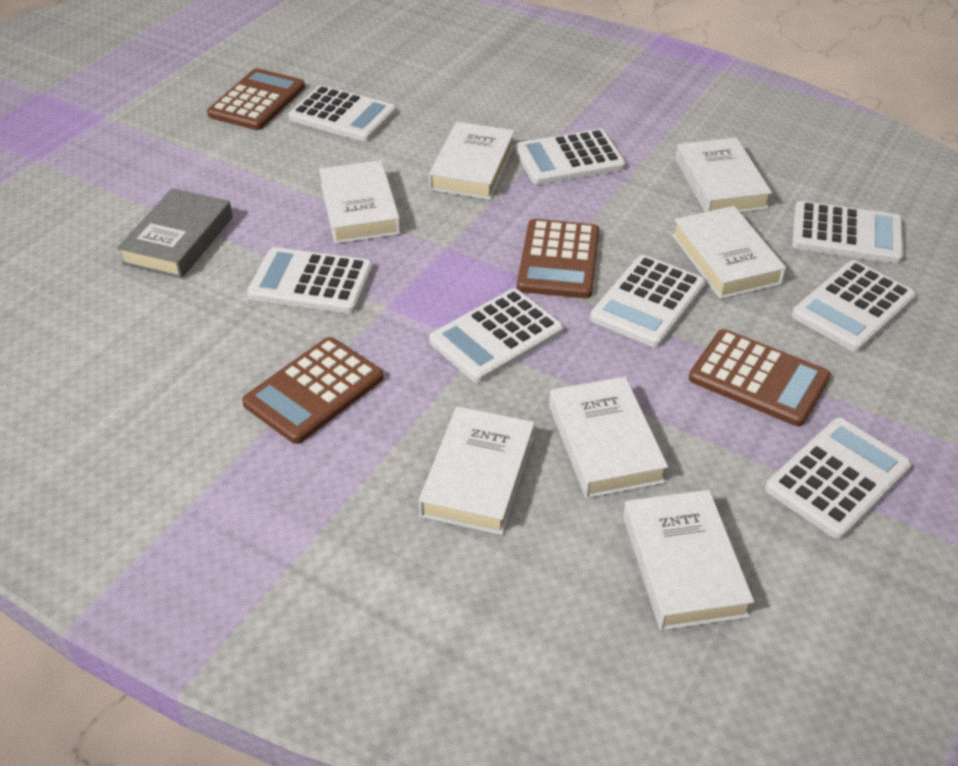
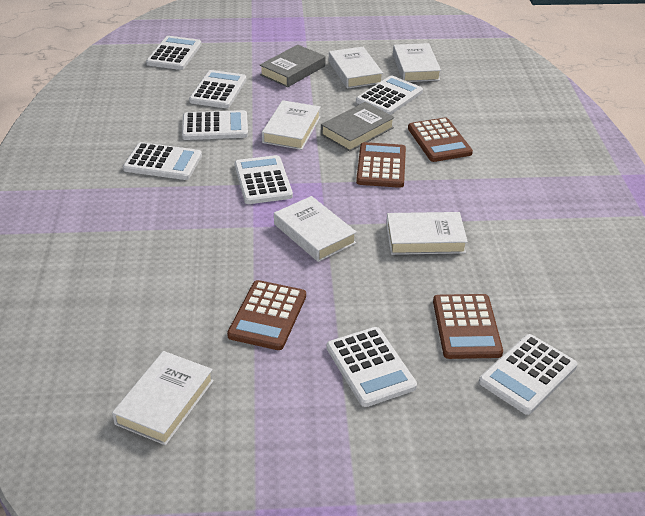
grey book: 1 -> 2
white book: 7 -> 6

